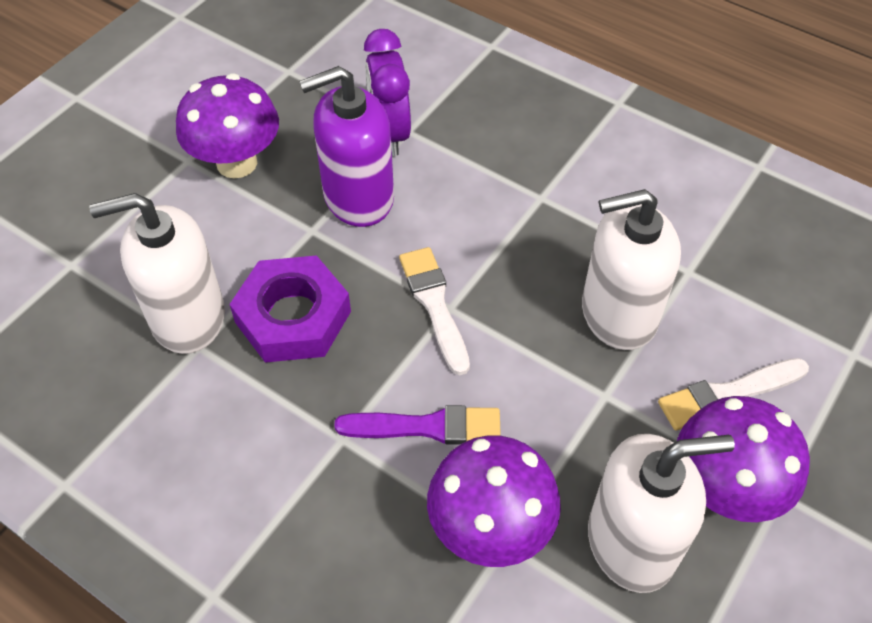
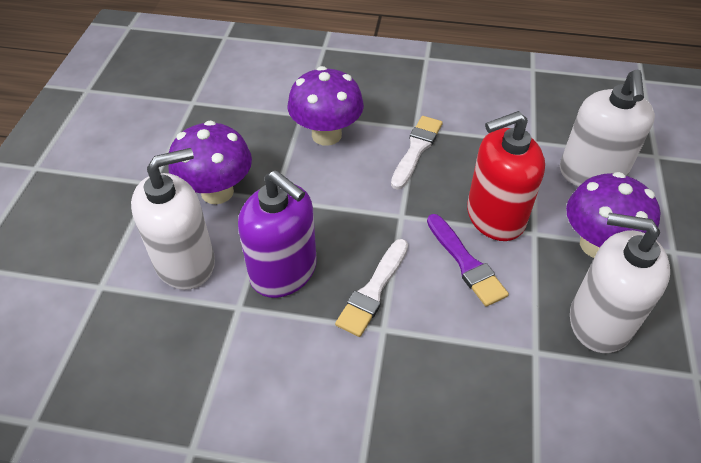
purple clock: 1 -> 0
purple nut: 1 -> 0
red soap dispenser: 0 -> 1

